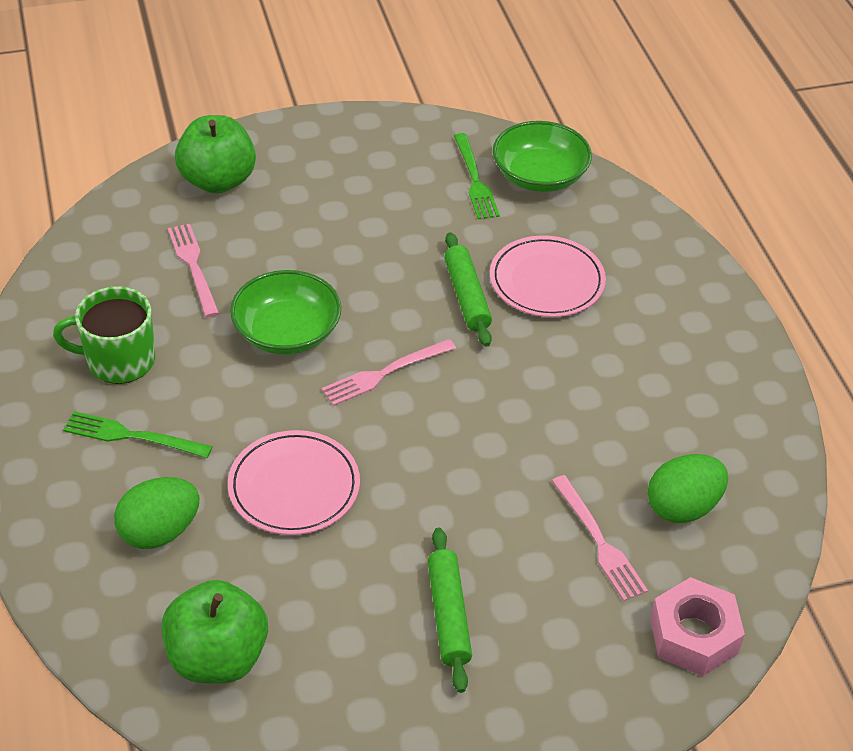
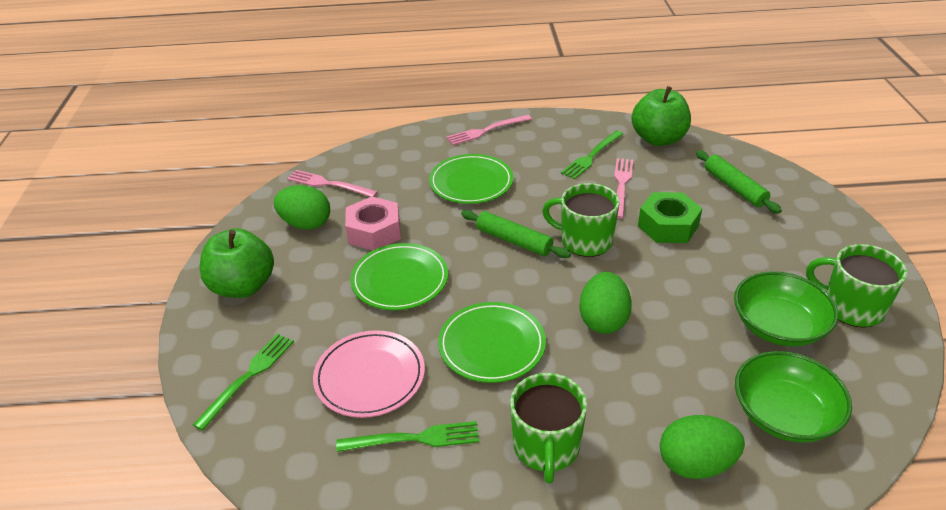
green egg: 2 -> 3
green fork: 2 -> 3
green mug: 1 -> 3
green nut: 0 -> 1
green plate: 0 -> 3
pink plate: 2 -> 1

